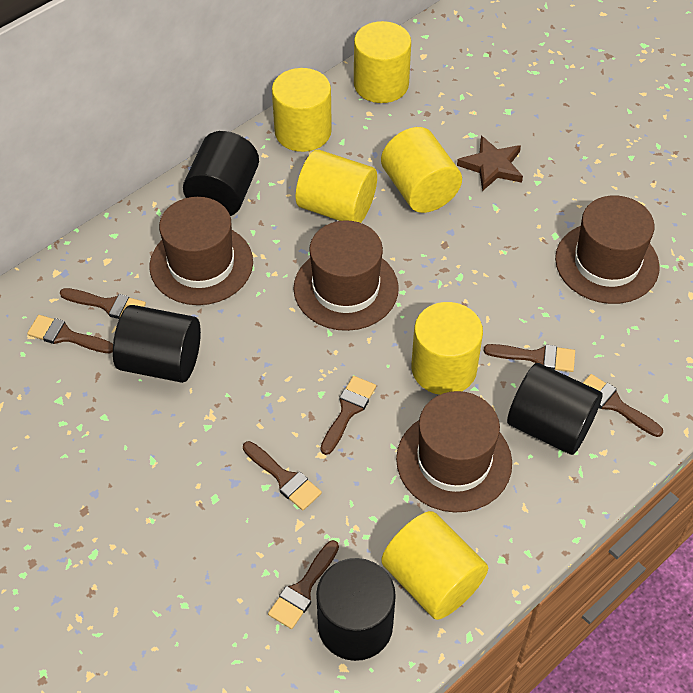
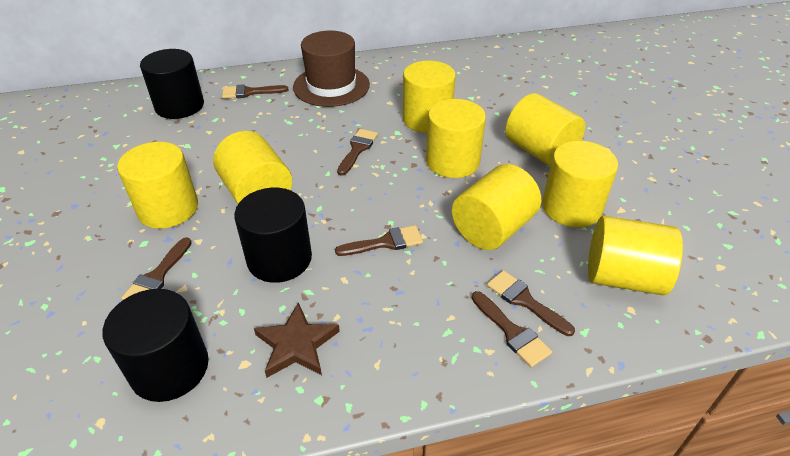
black cylinder: 4 -> 3
brown brush: 7 -> 6
brown hat: 4 -> 1
yellow cylinder: 6 -> 8

